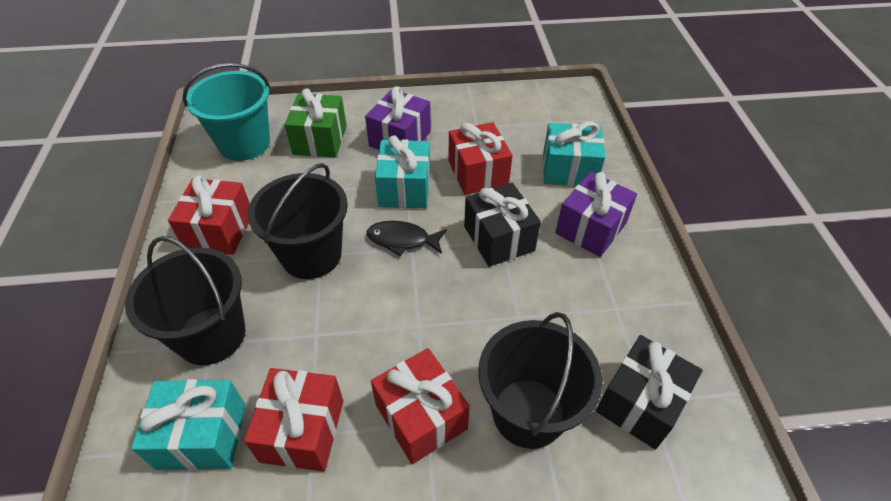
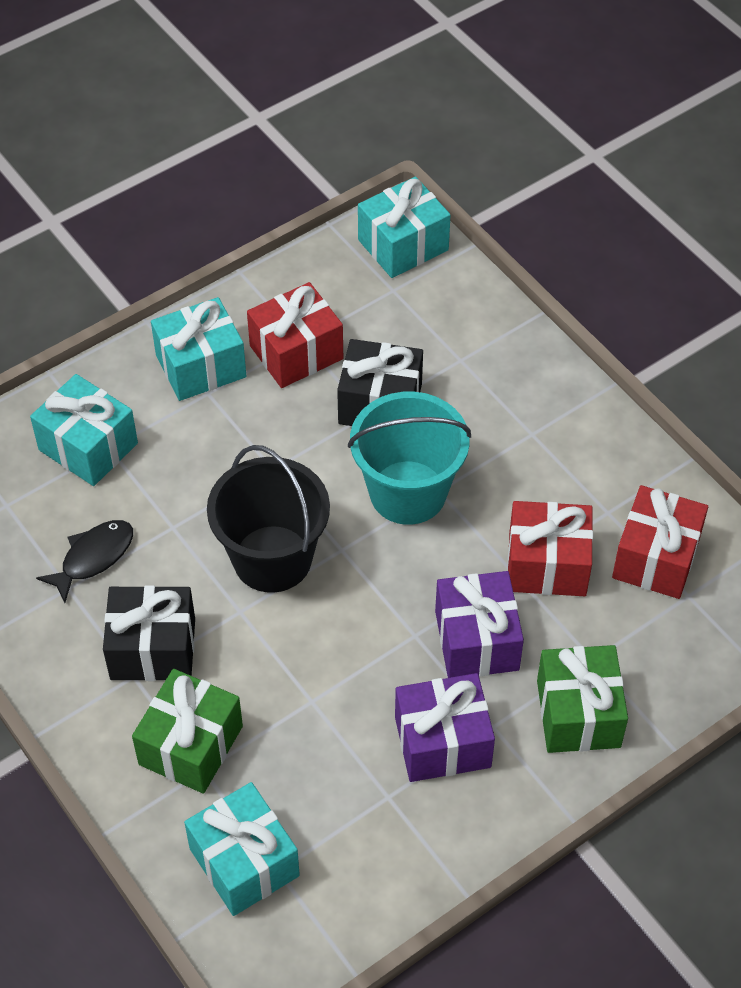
black bucket: 3 -> 1
green gift: 1 -> 2
red gift: 4 -> 3
turquoise gift: 3 -> 4

